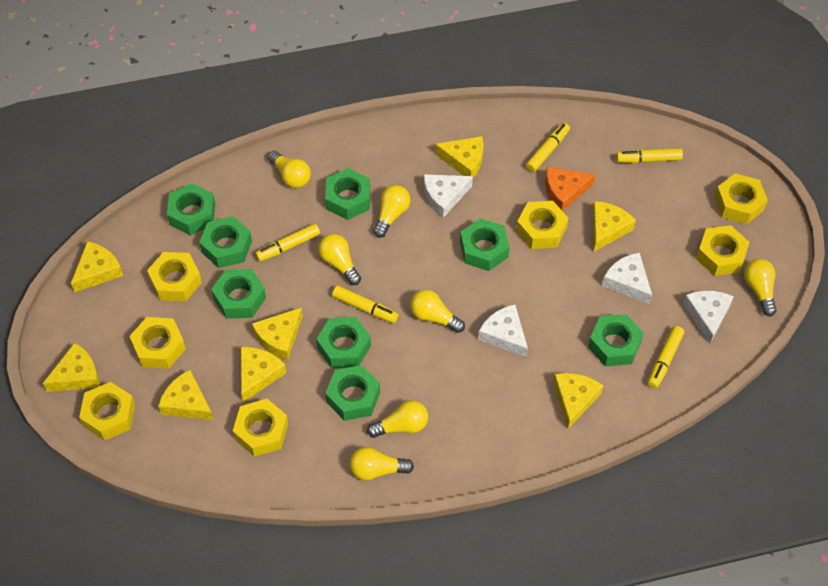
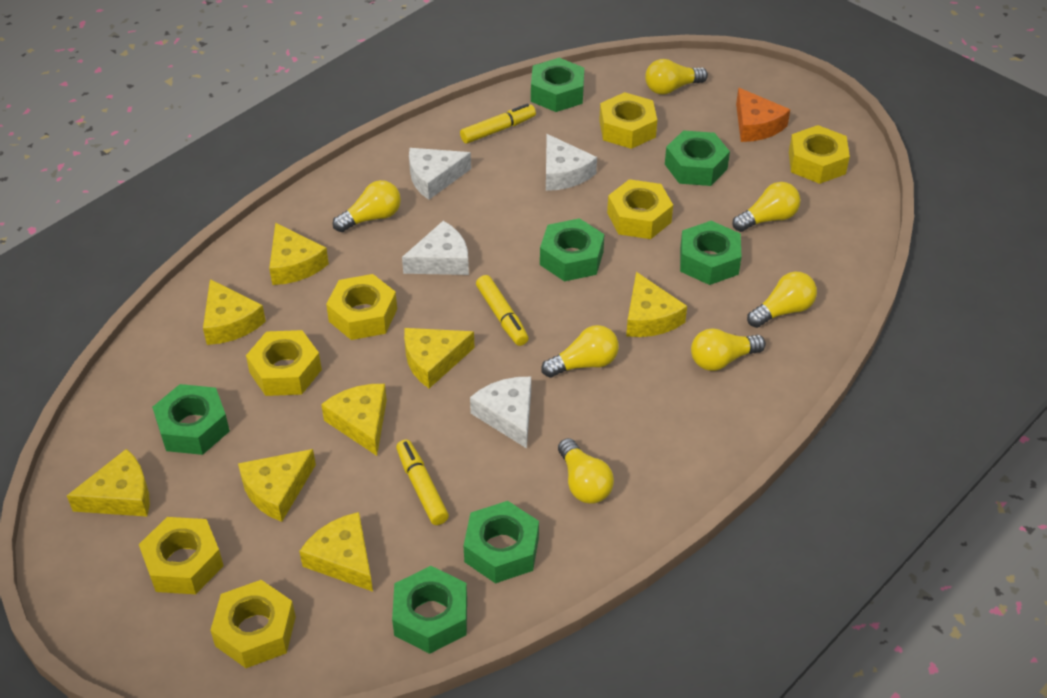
green nut: 8 -> 7
yellow marker: 5 -> 3

